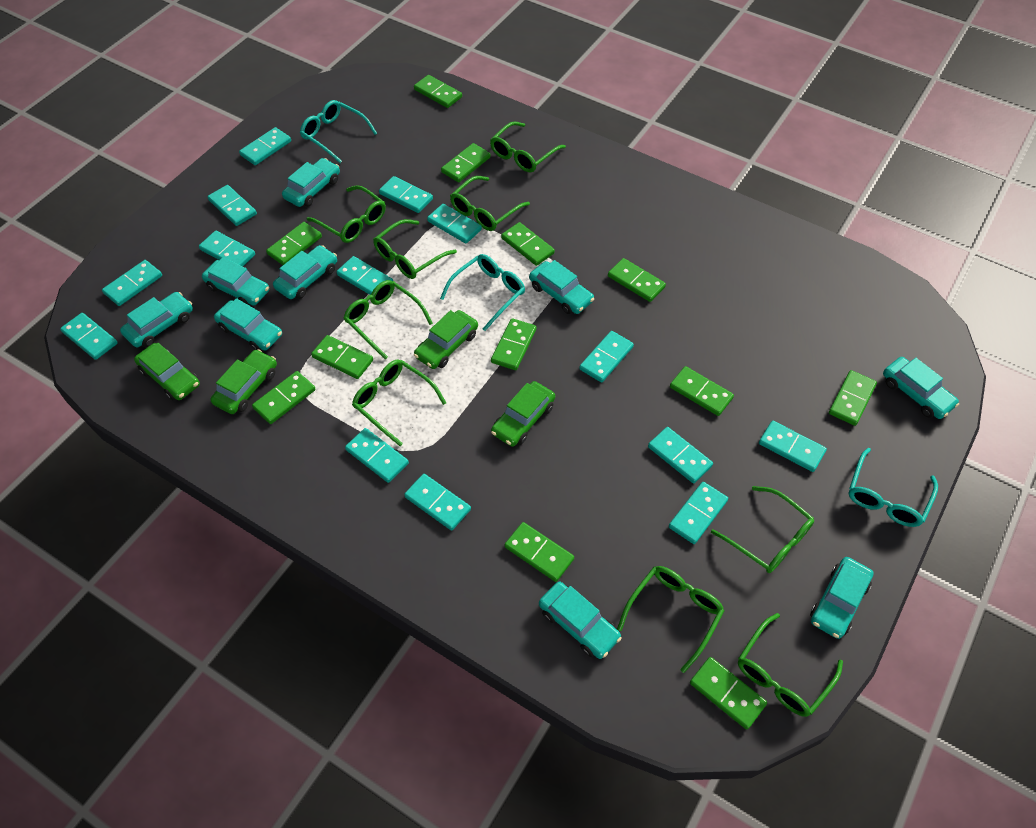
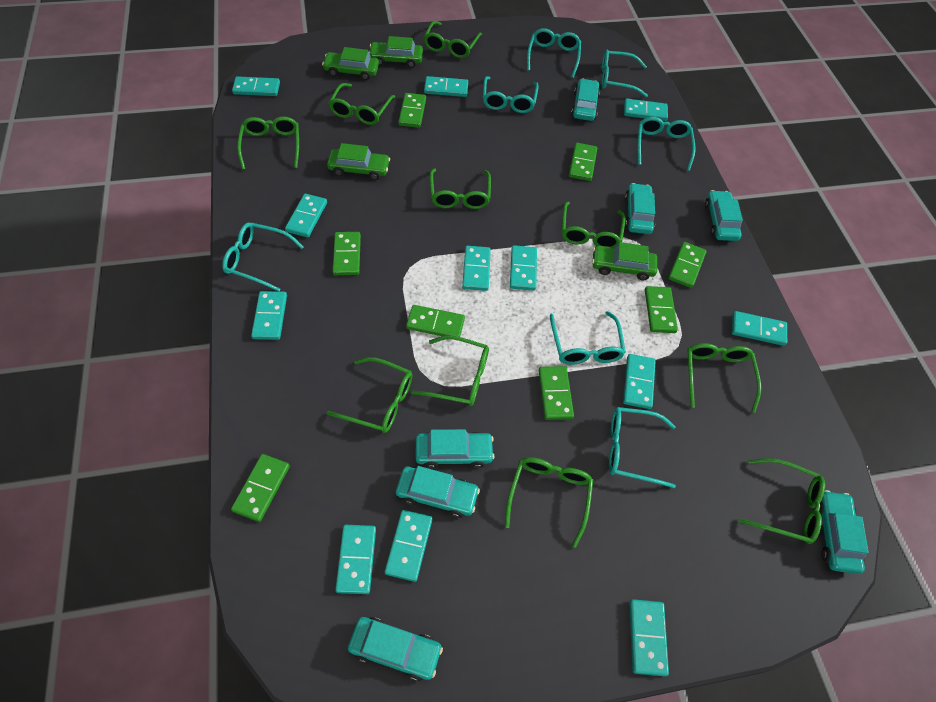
green domino: 12 -> 8
green glasses: 9 -> 10
turquoise car: 9 -> 7
turquoise domino: 14 -> 12
turquoise glasses: 3 -> 7

